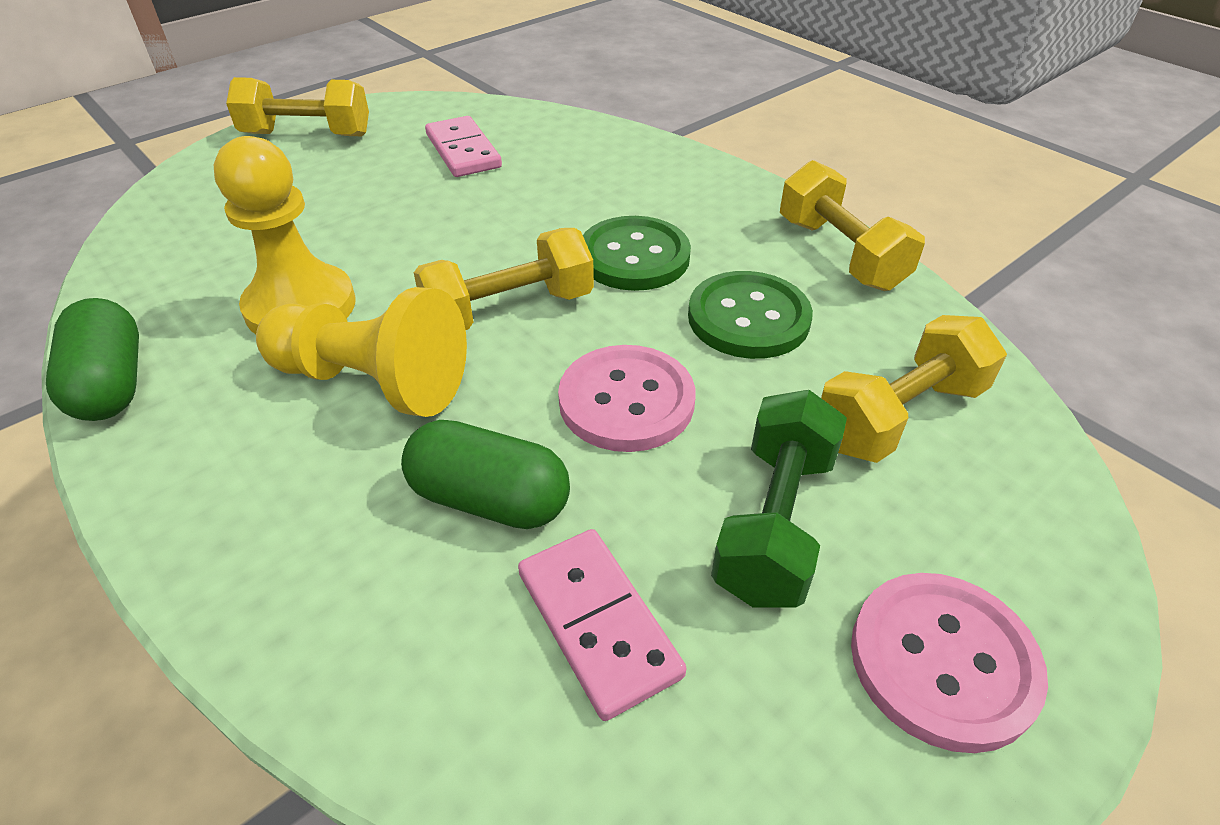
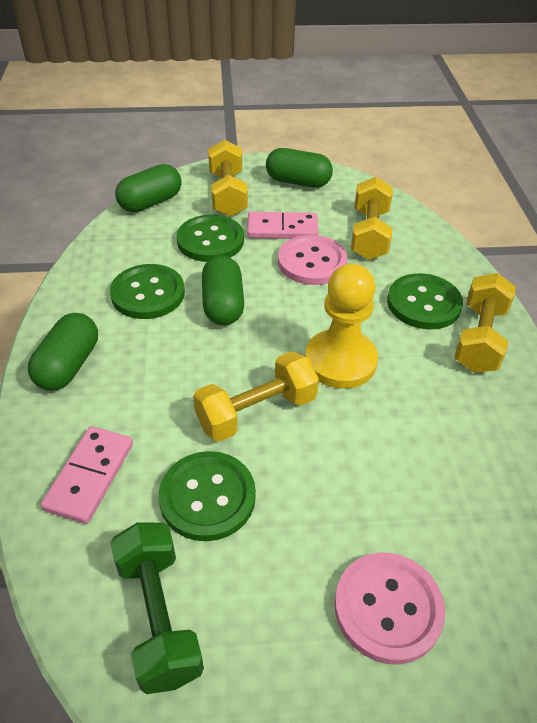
green button: 2 -> 4
green capsule: 2 -> 4
yellow pawn: 2 -> 1

